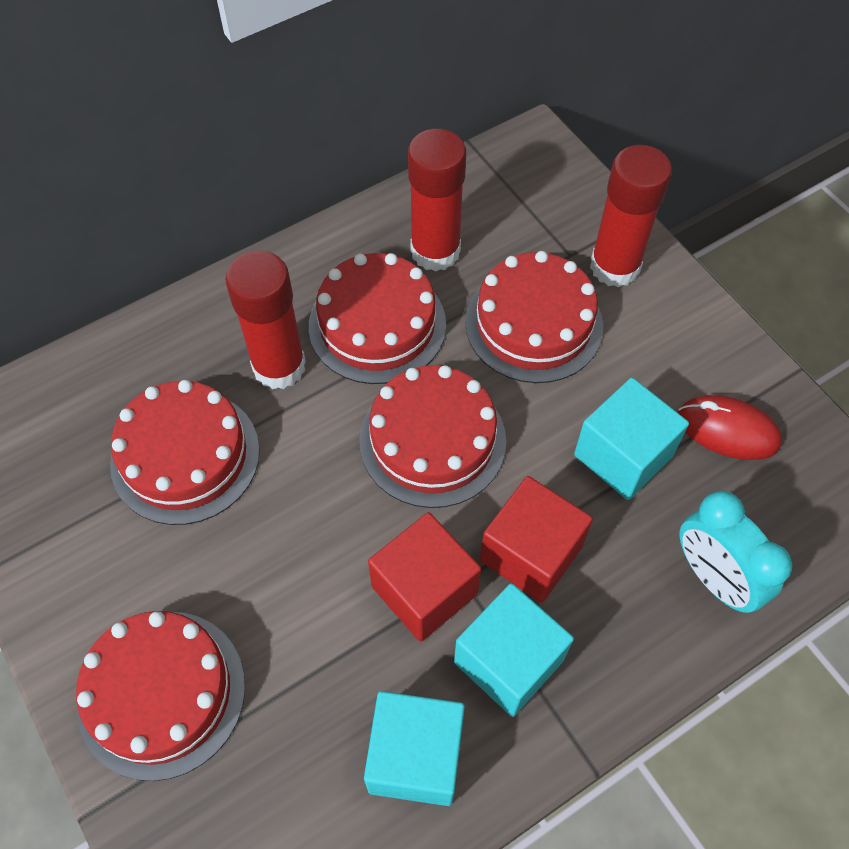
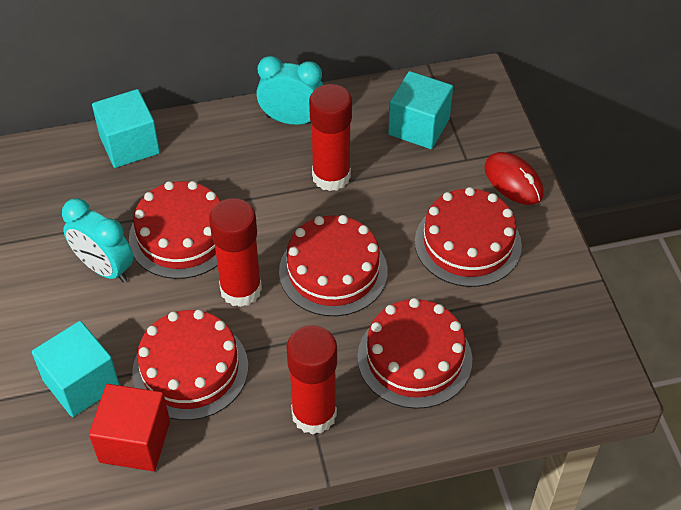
red cube: 2 -> 1
turquoise clock: 1 -> 2

